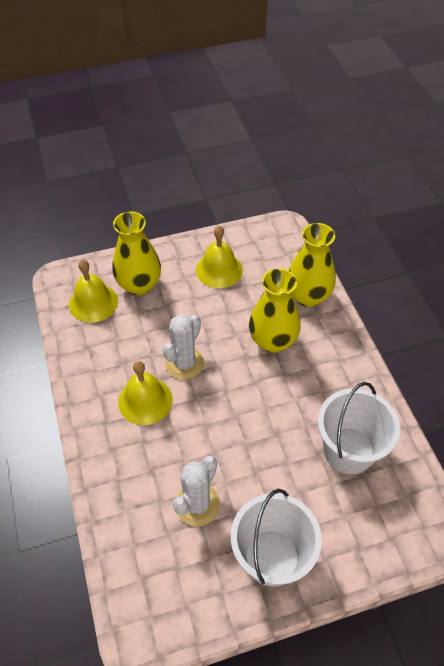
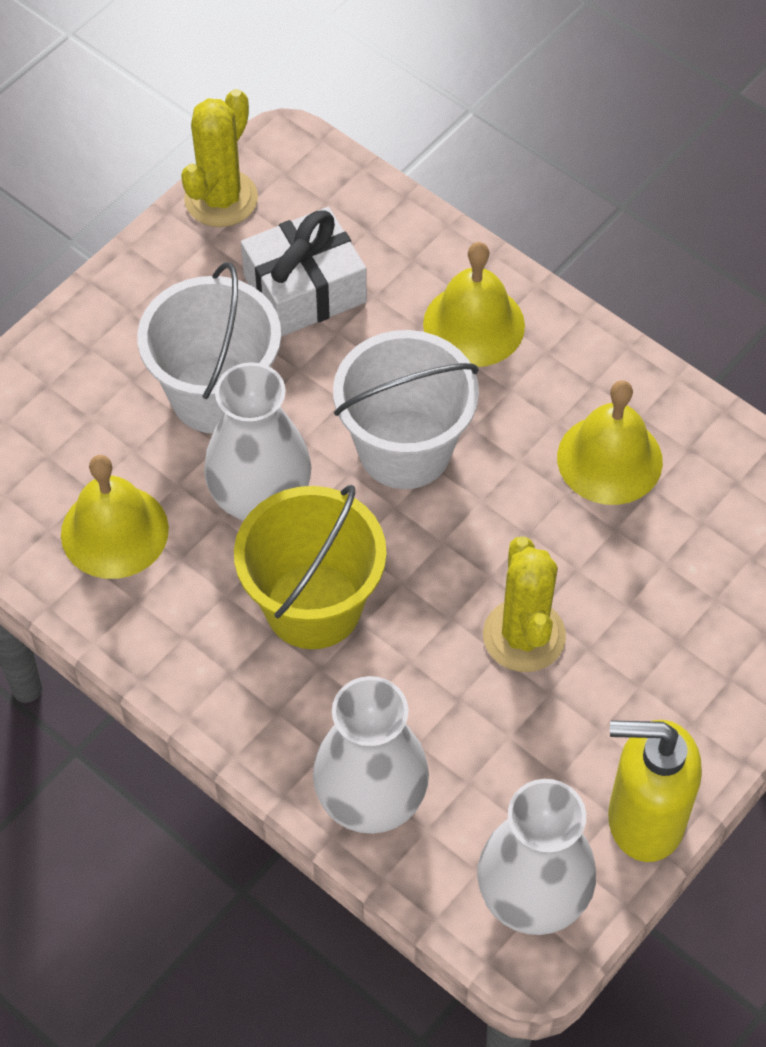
white cactus: 2 -> 0
white gift: 0 -> 1
white vase: 0 -> 3
yellow bucket: 0 -> 1
yellow cactus: 0 -> 2
yellow soap dispenser: 0 -> 1
yellow vase: 3 -> 0

